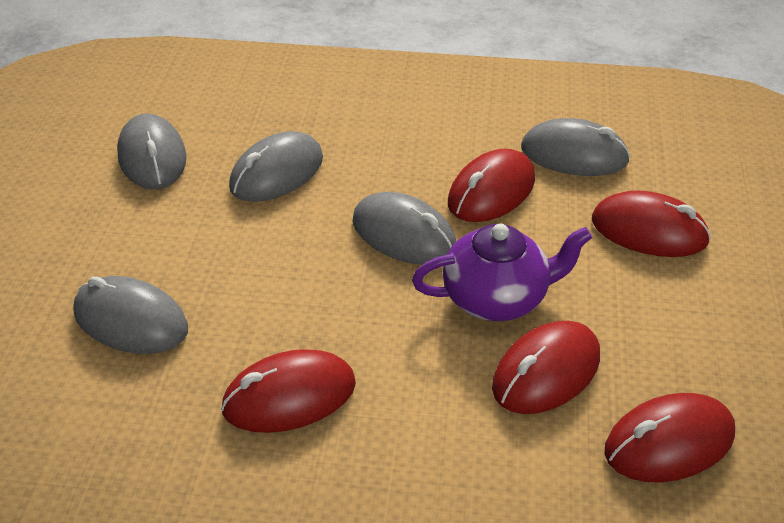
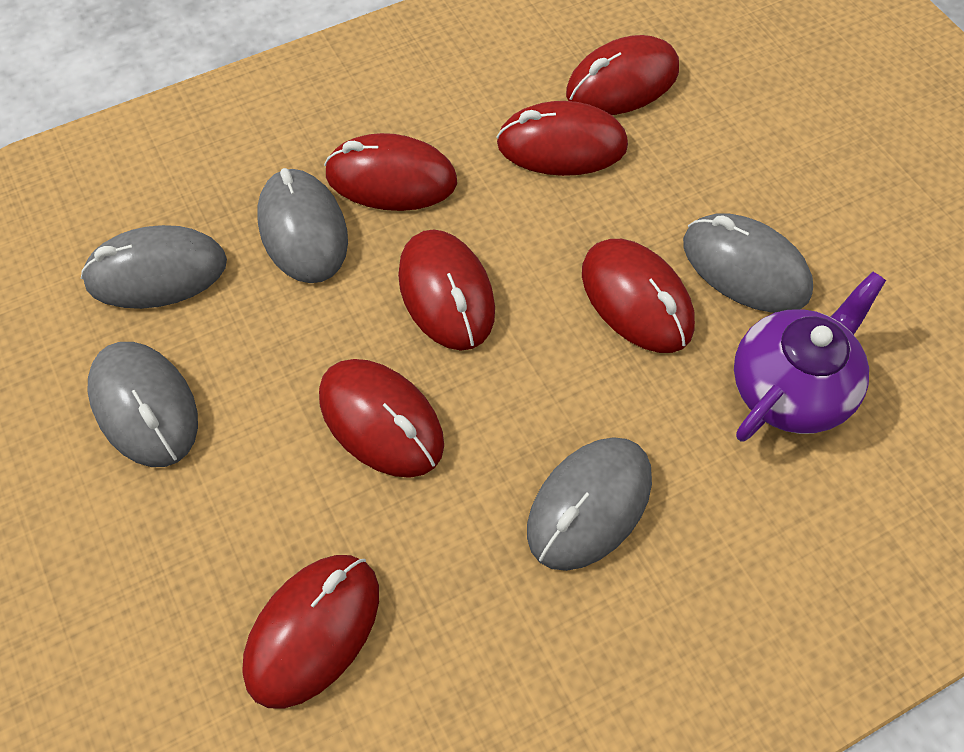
red mouse: 5 -> 7

